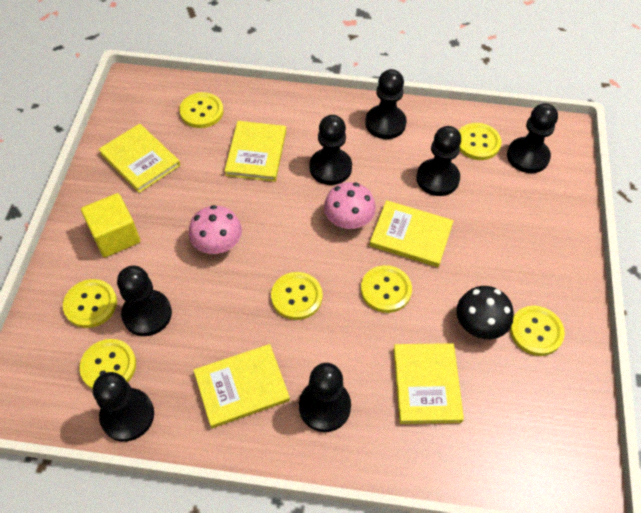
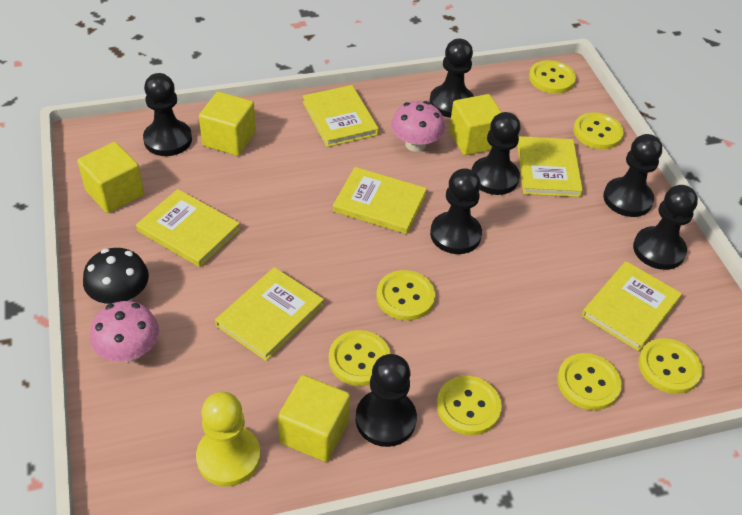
yellow book: 5 -> 6
yellow cube: 1 -> 4
yellow pawn: 0 -> 1

